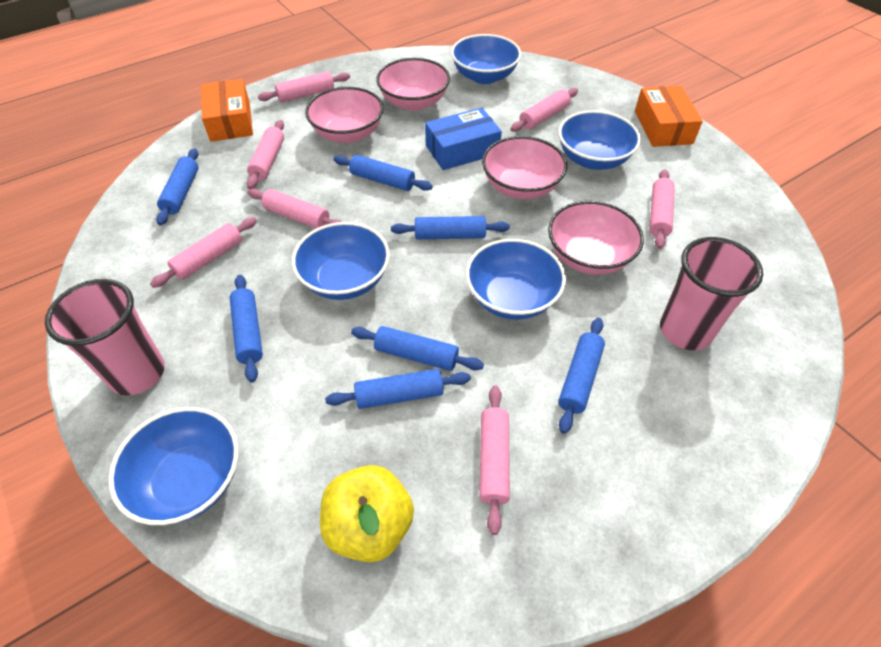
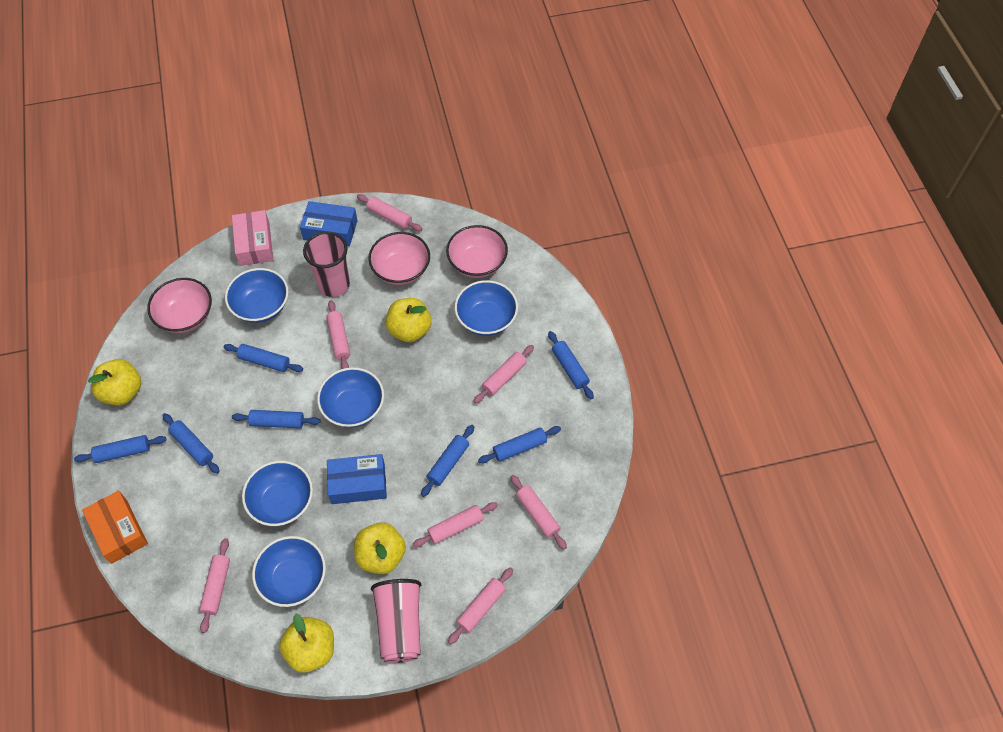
blue box: 1 -> 2
orange box: 2 -> 1
pink bowl: 4 -> 3
pink box: 0 -> 1
yellow apple: 1 -> 4

